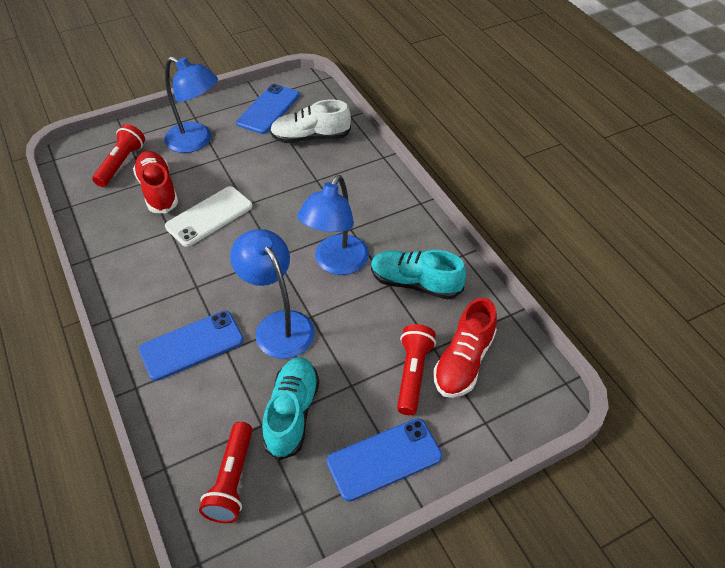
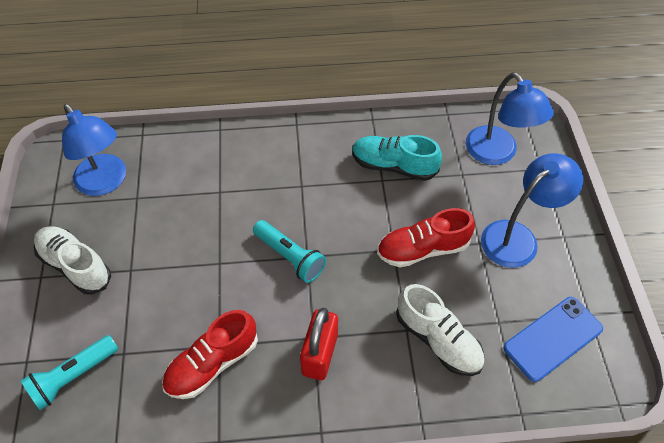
blue phone: 3 -> 1
red flashlight: 3 -> 0
red padlock: 0 -> 1
turquoise flashlight: 0 -> 2
turquoise shoe: 2 -> 1
white phone: 1 -> 0
white shoe: 1 -> 2

